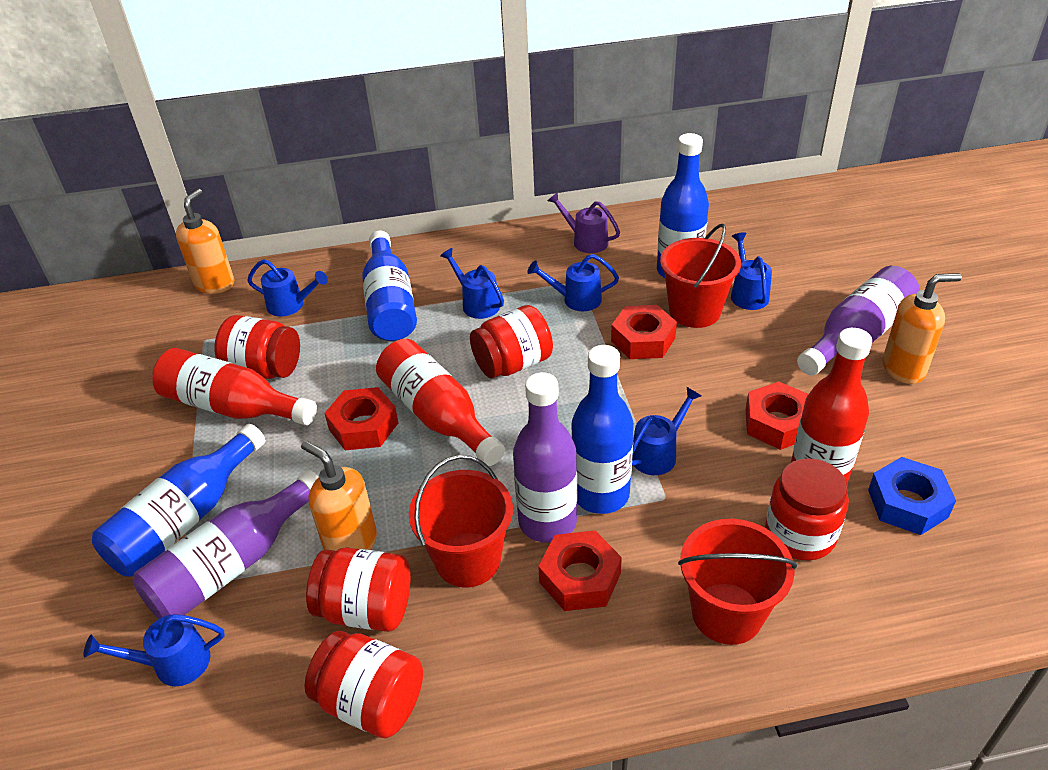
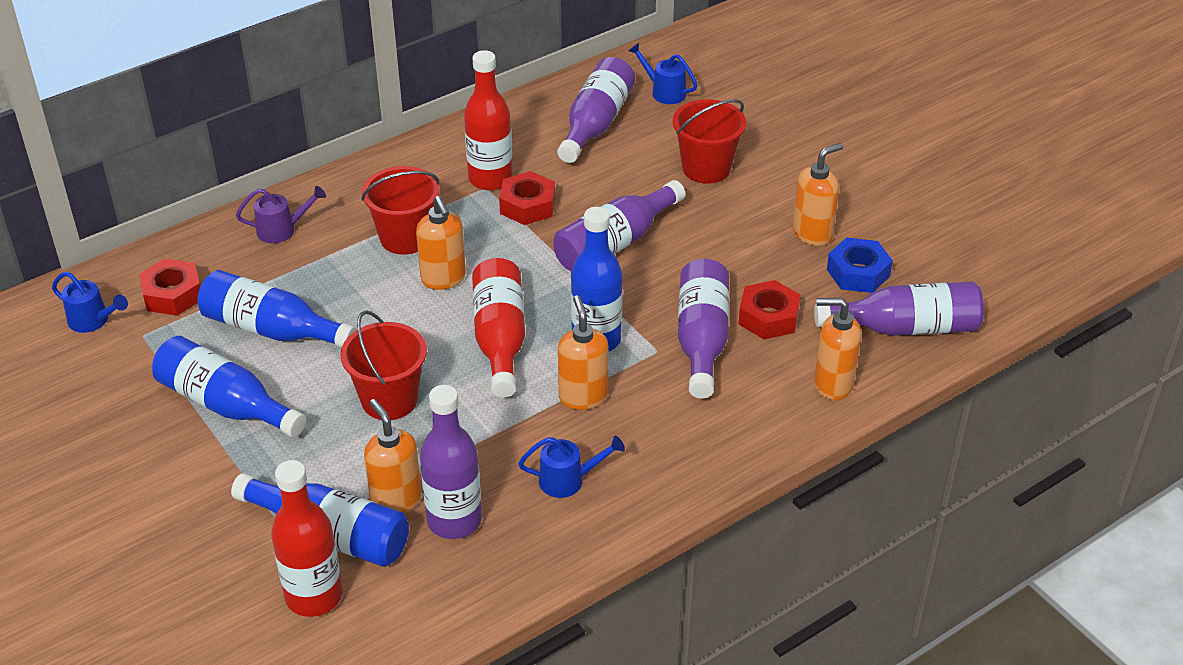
blue watering can: 6 -> 3
orange soap dispenser: 3 -> 5
purple bottle: 3 -> 5
red jar: 5 -> 0
red nut: 4 -> 3

